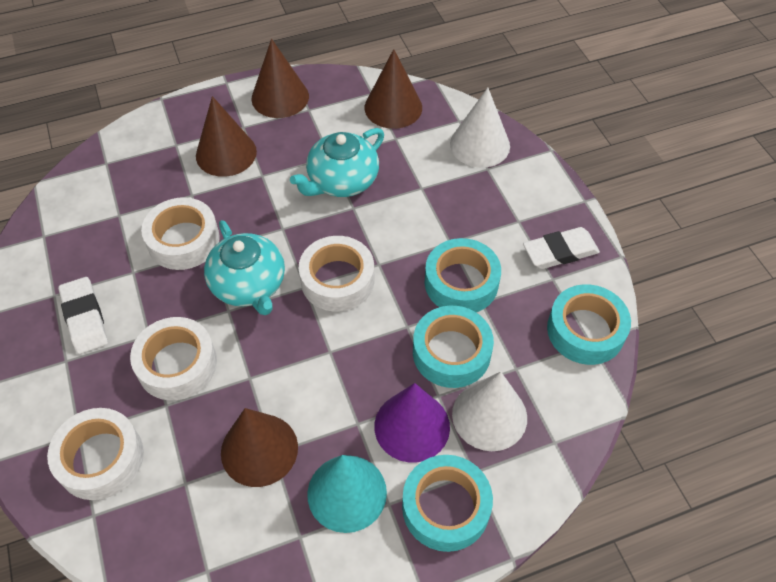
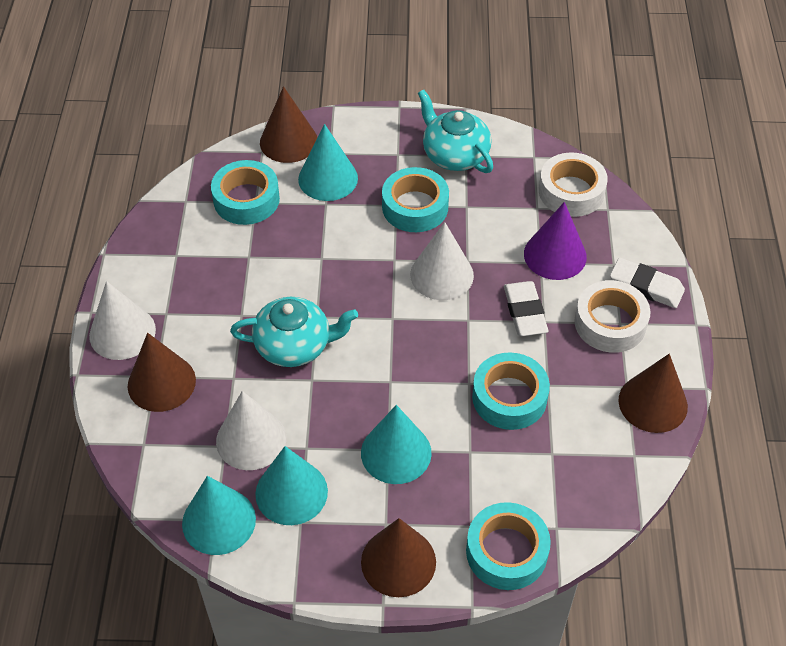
turquoise cone: 1 -> 4
white cone: 2 -> 3
white tape: 4 -> 2

